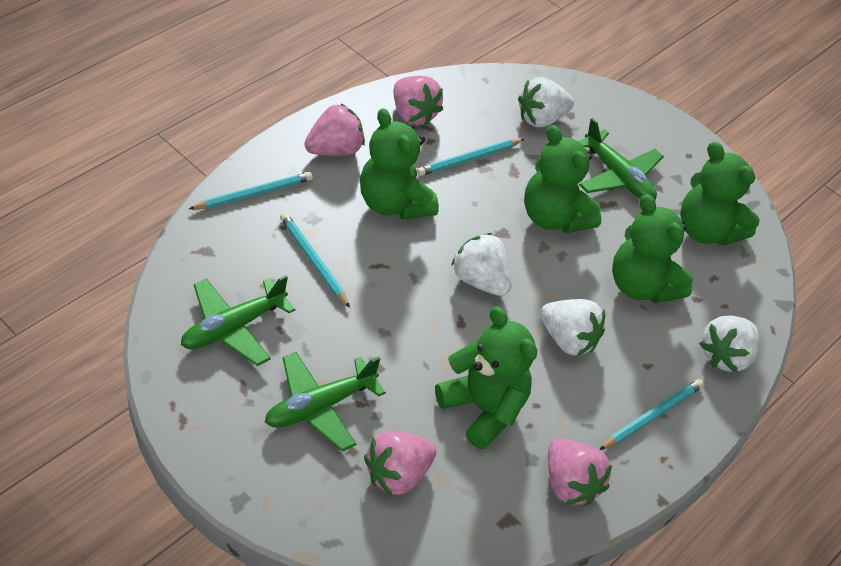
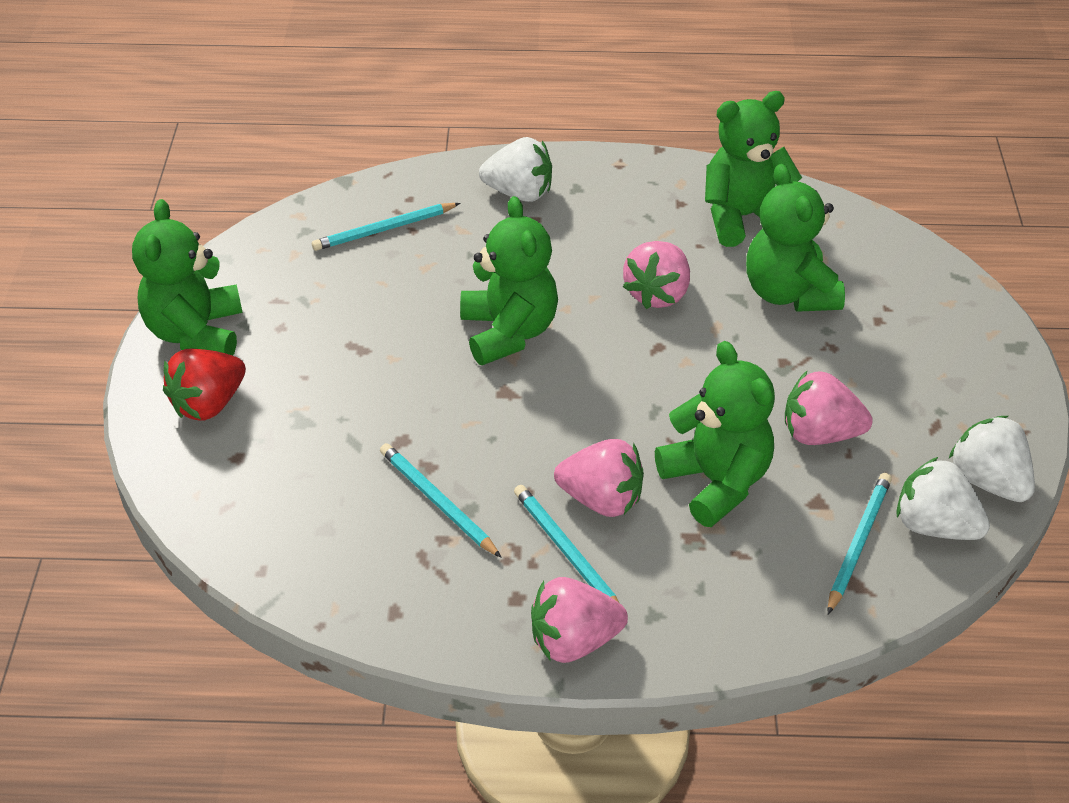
green plane: 3 -> 0
red strawberry: 0 -> 1
white strawberry: 4 -> 3

